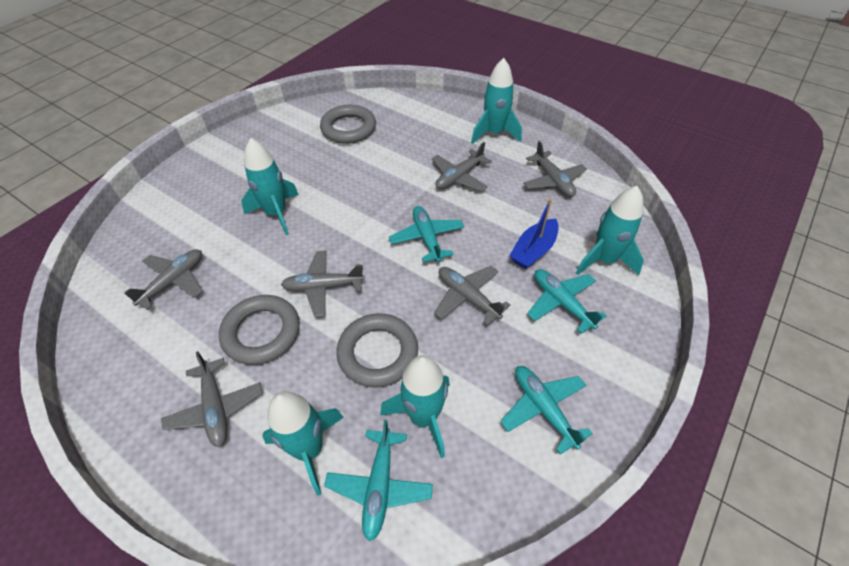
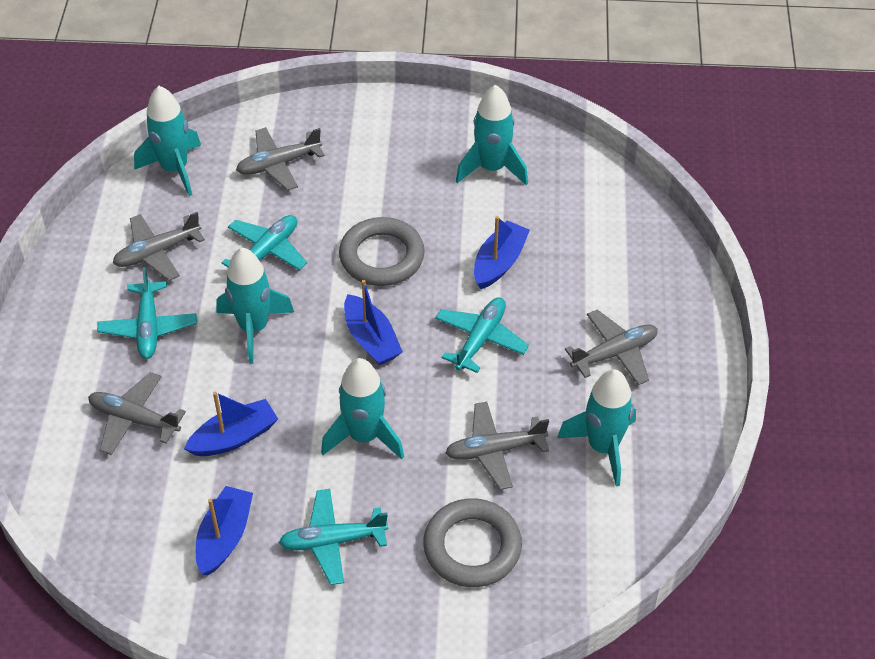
blue boat: 1 -> 4
grey plane: 6 -> 5
grey ring: 3 -> 2

